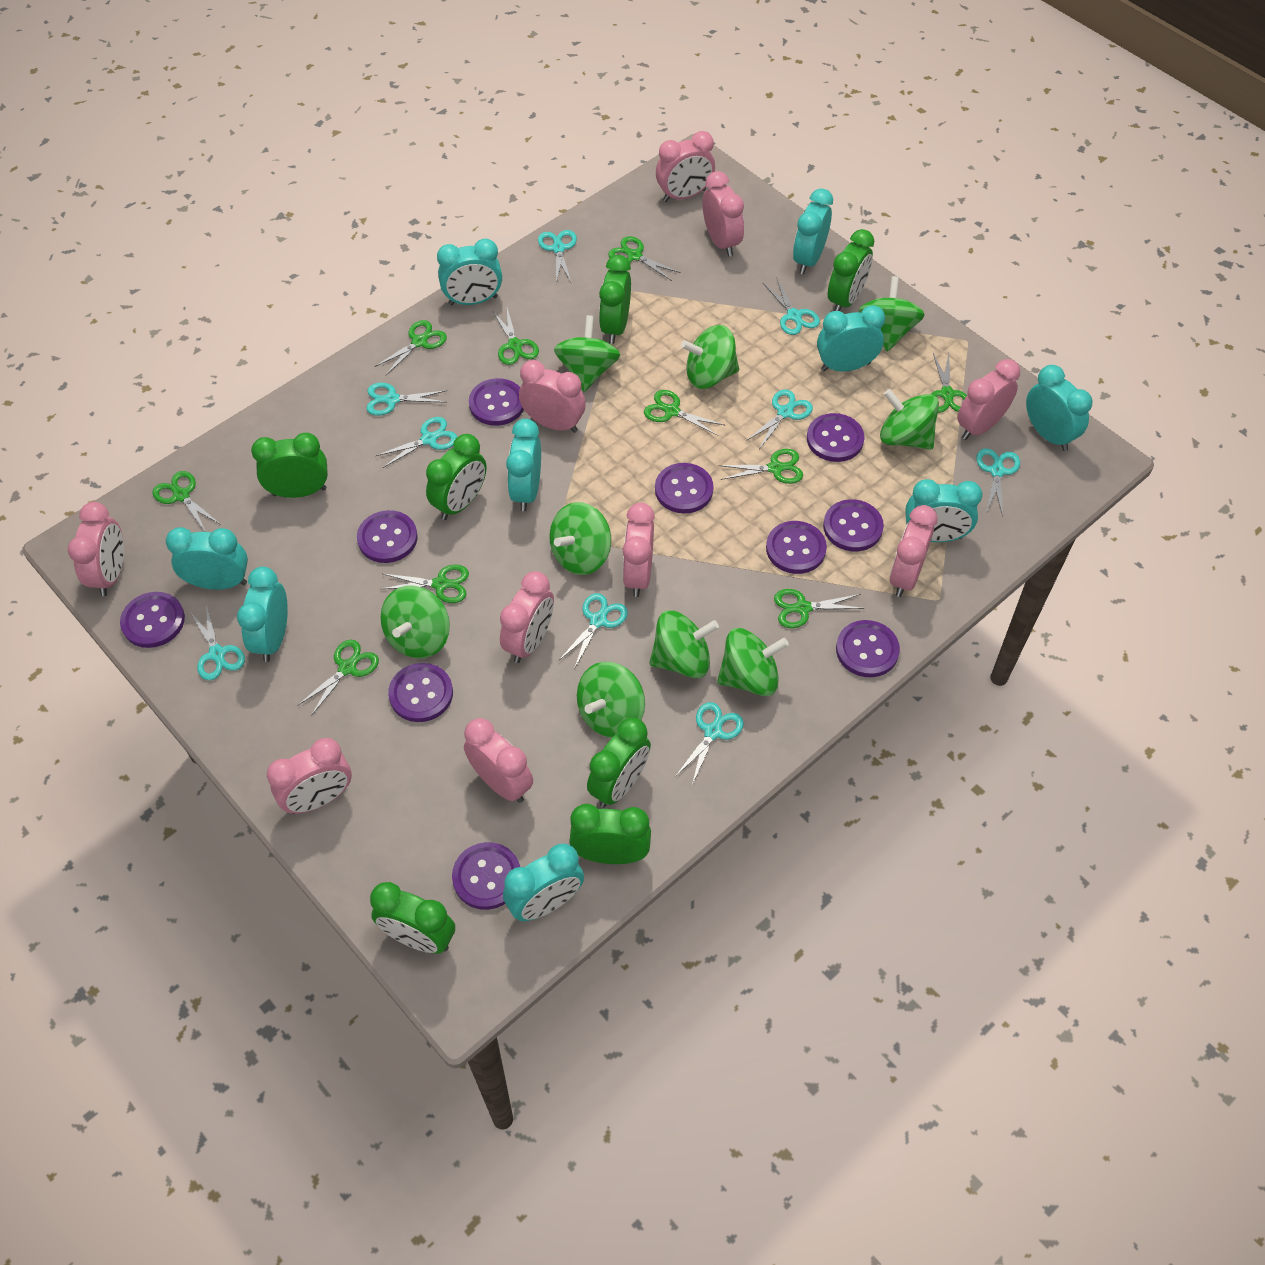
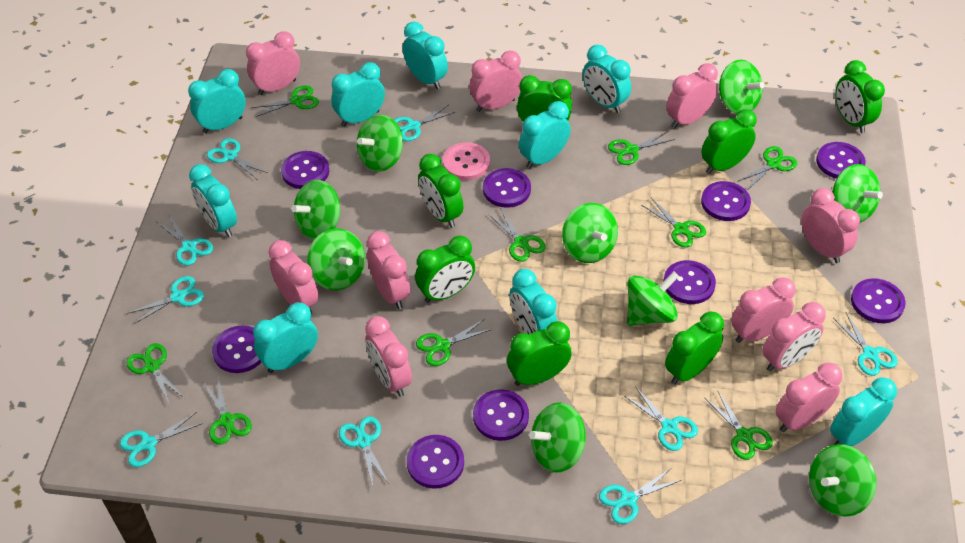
green scissors: 10 -> 9
pink button: 0 -> 1
purple button: 10 -> 9

